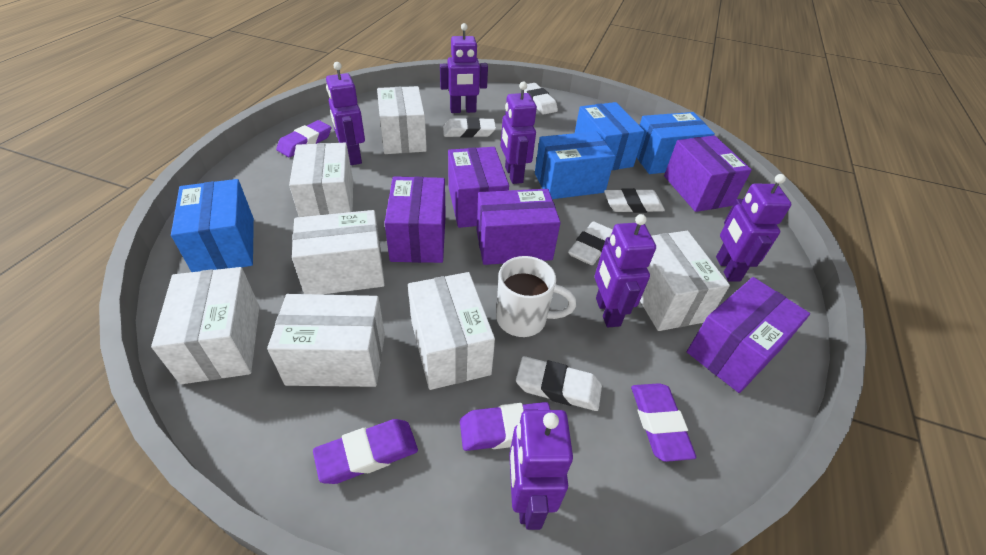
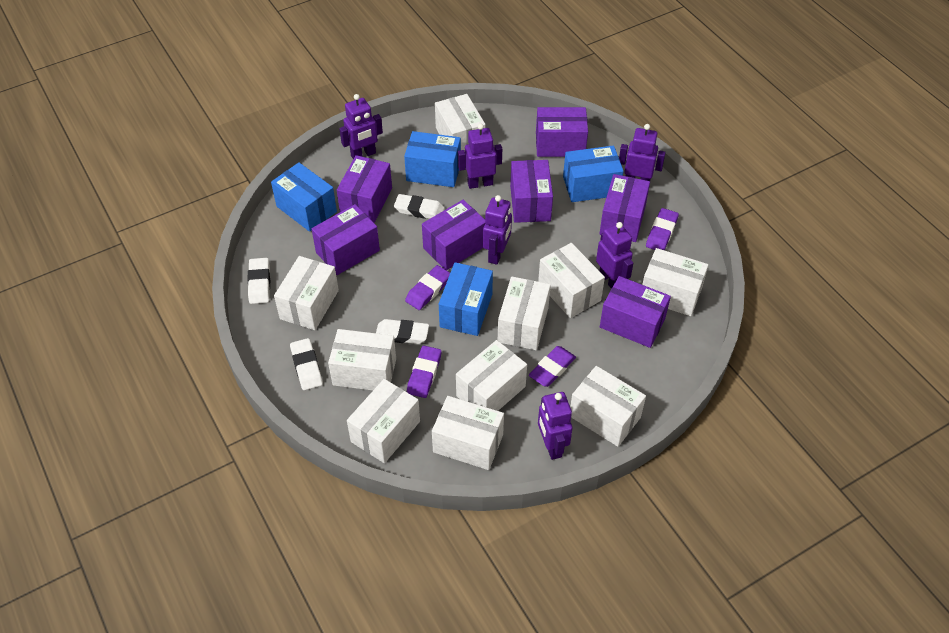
purple box: 5 -> 7
white box: 7 -> 10
white eraser: 5 -> 4
white mug: 1 -> 0

